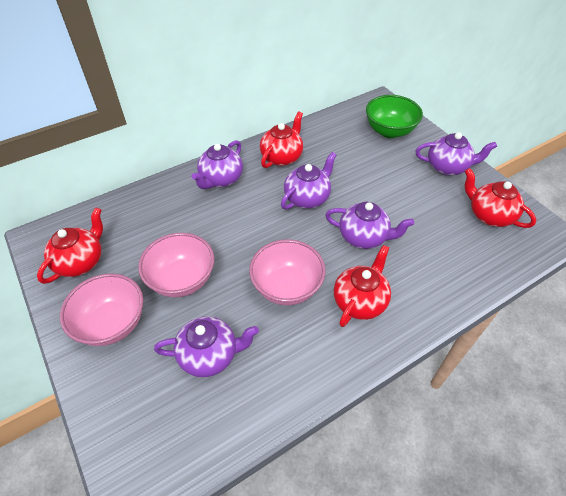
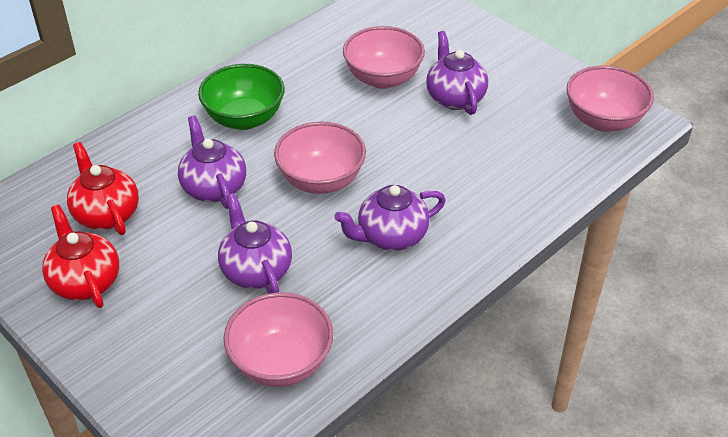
pink bowl: 3 -> 4
purple teapot: 5 -> 4
red teapot: 4 -> 2

